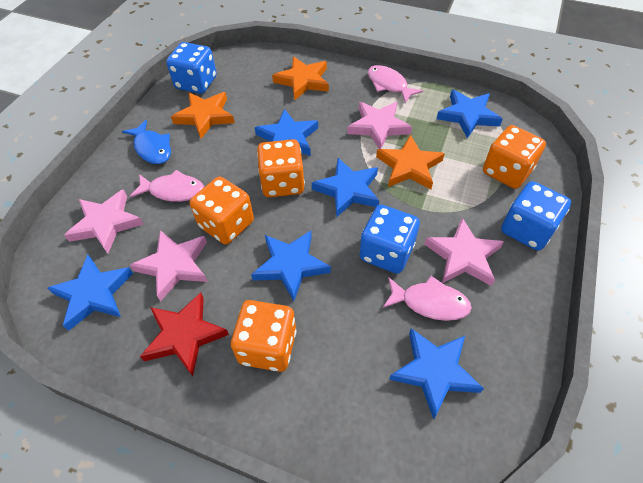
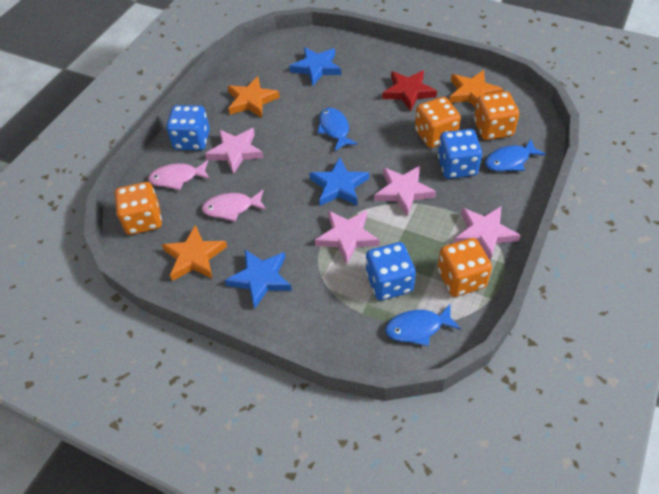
blue fish: 1 -> 3
blue star: 6 -> 3
pink fish: 3 -> 2

